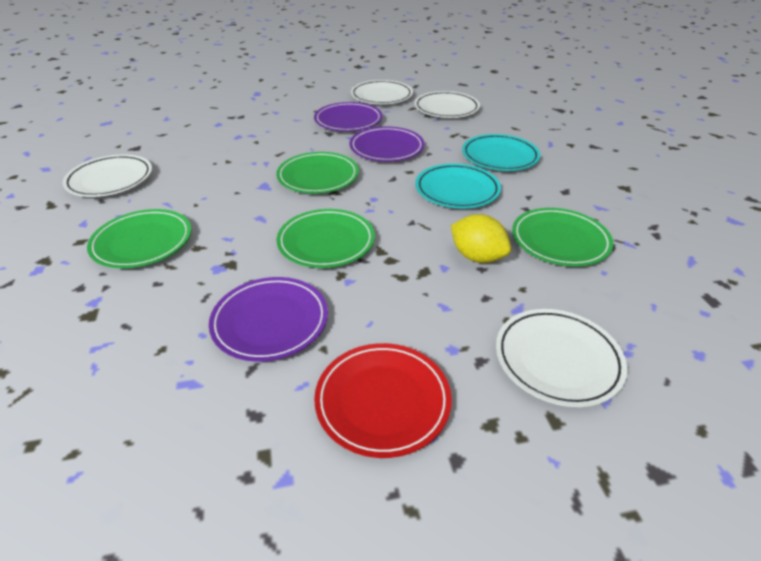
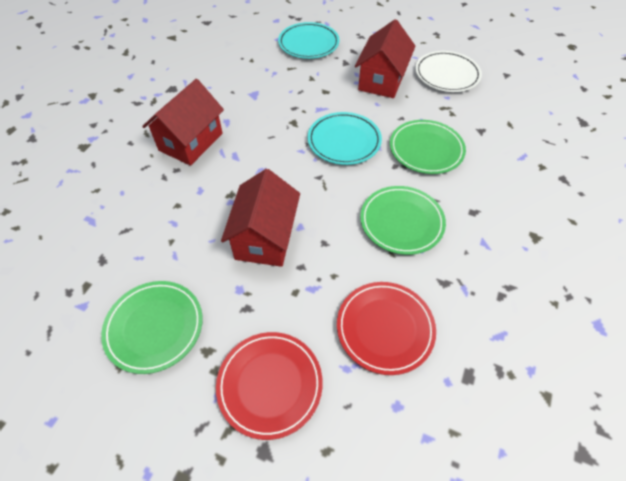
green plate: 4 -> 3
purple plate: 3 -> 0
red house: 0 -> 3
red plate: 1 -> 2
white plate: 4 -> 1
yellow lemon: 1 -> 0

